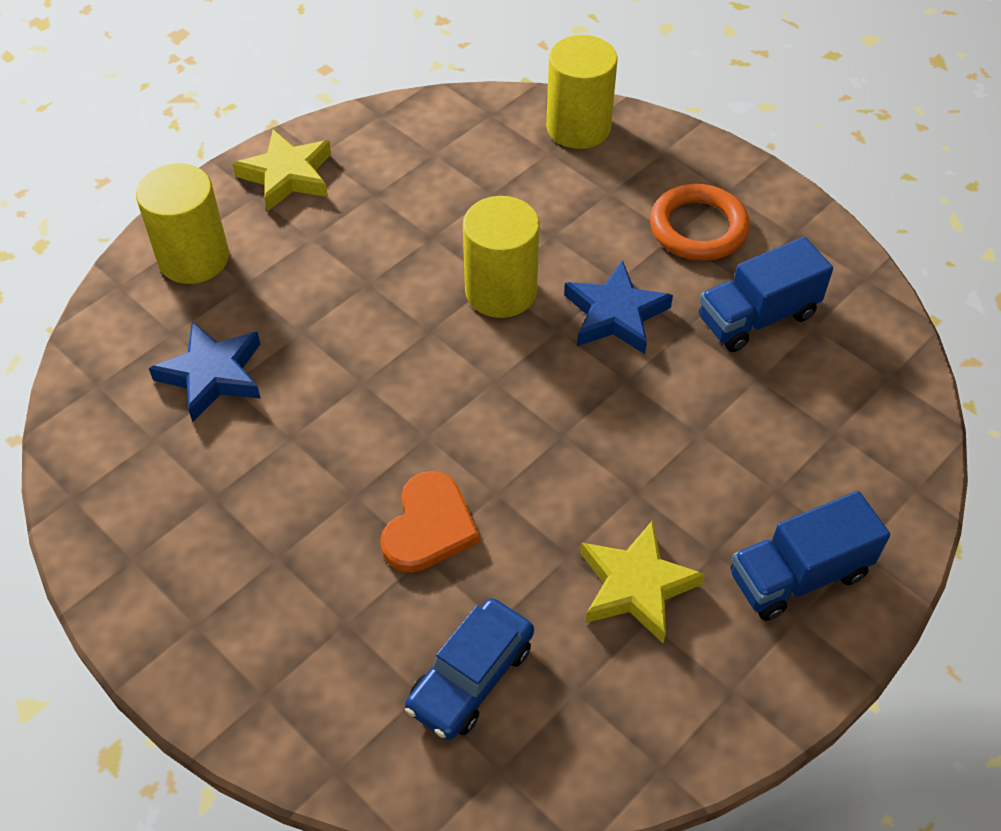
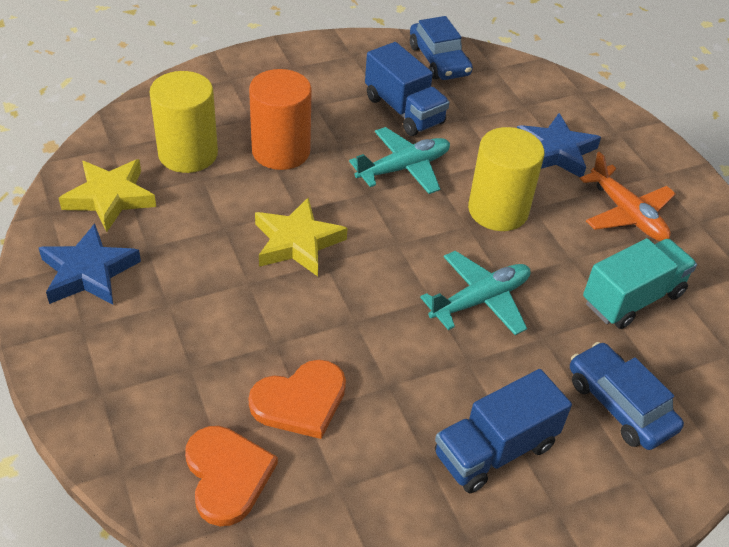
blue car: 1 -> 2
orange cylinder: 0 -> 1
orange heart: 1 -> 2
orange plane: 0 -> 1
orange ring: 1 -> 0
turquoise plane: 0 -> 2
turquoise truck: 0 -> 1
yellow cylinder: 3 -> 2

